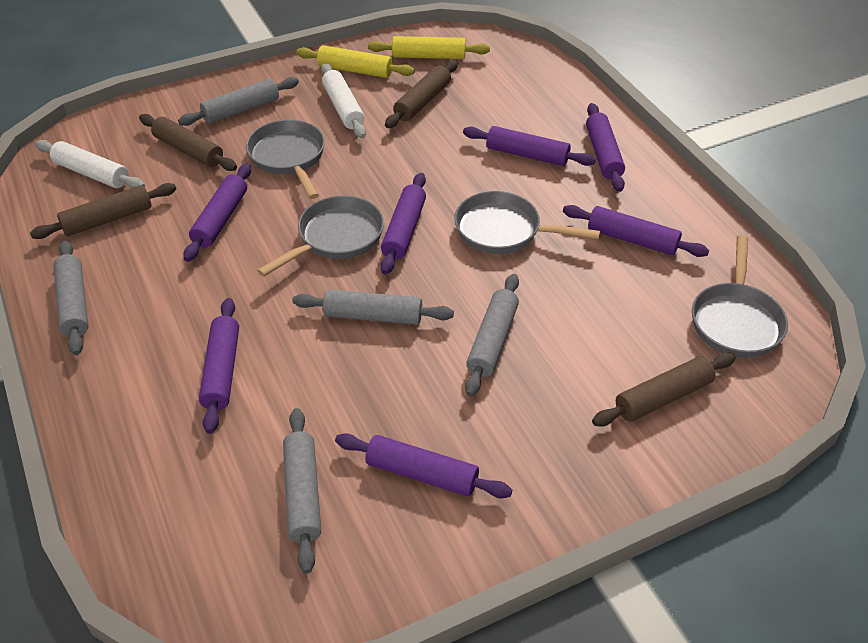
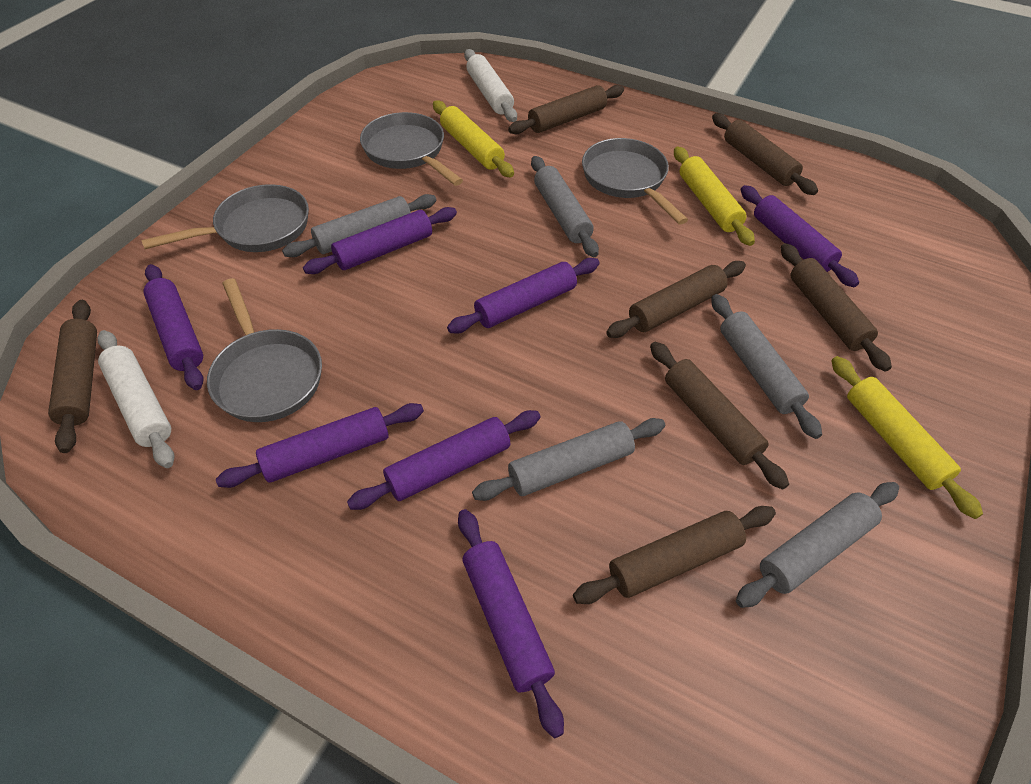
brown rolling pin: 4 -> 7
yellow rolling pin: 2 -> 3

